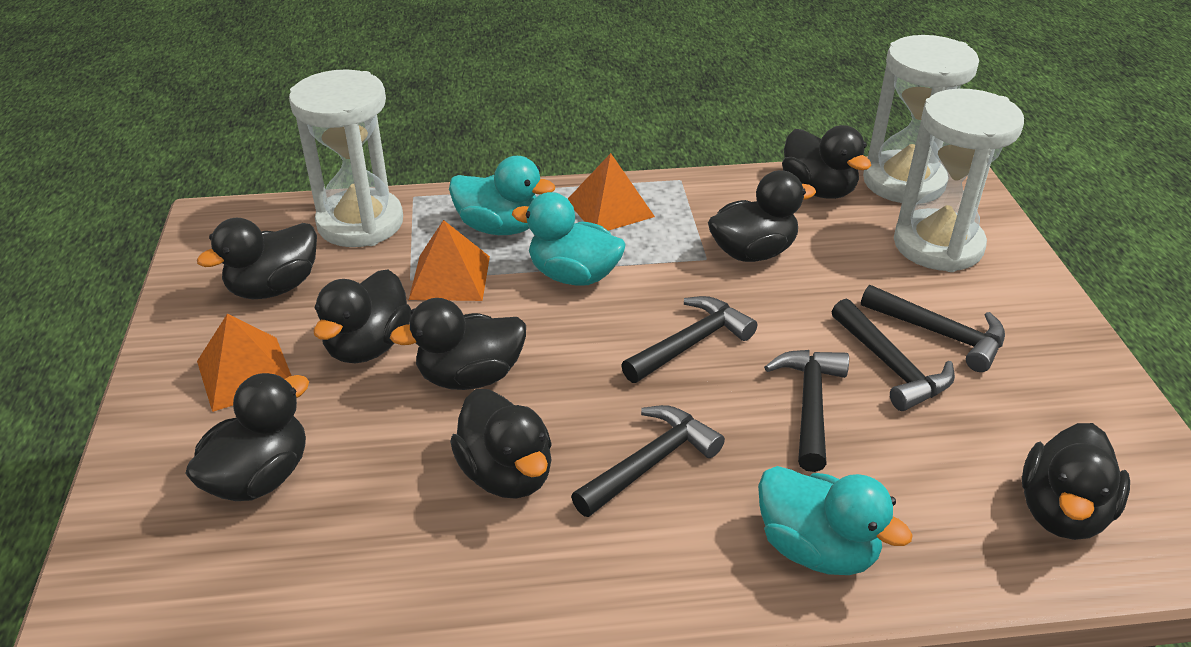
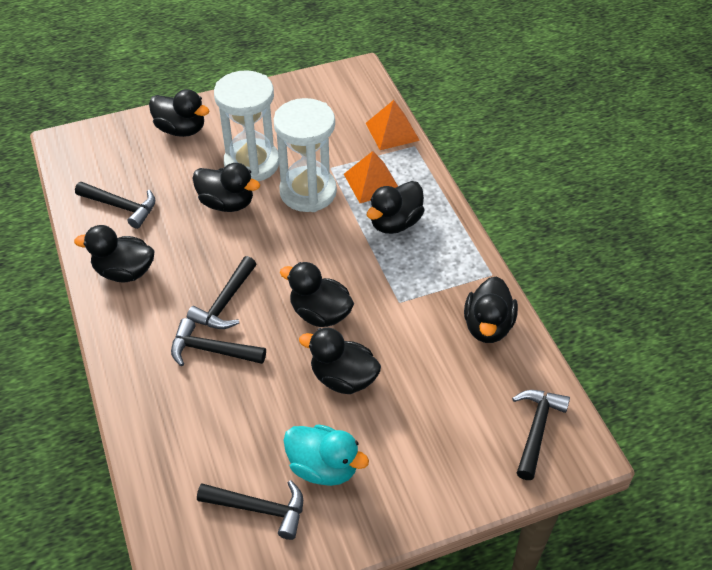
black duck: 8 -> 7
orange pyramid: 3 -> 2
turquoise duck: 3 -> 1
white hourglass: 3 -> 2

